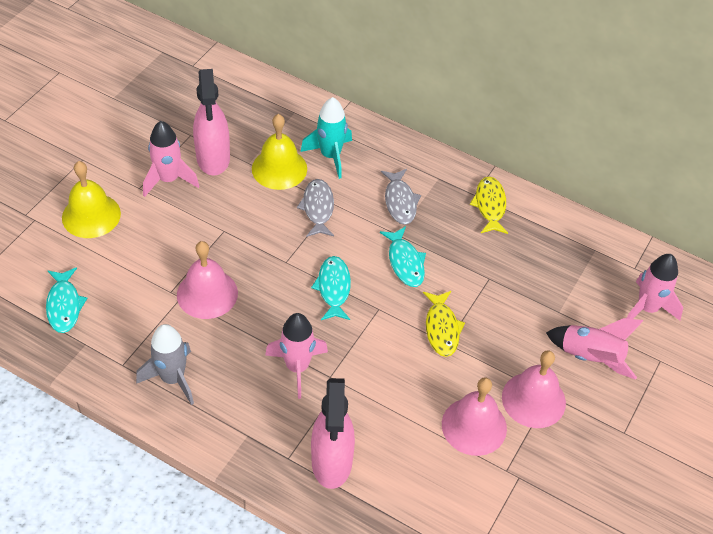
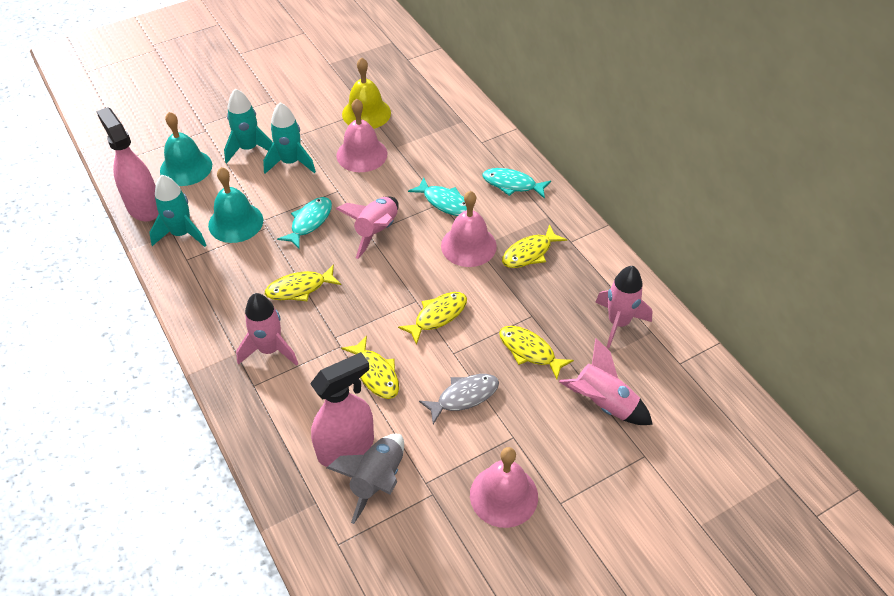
grey fish: 2 -> 1
turquoise bell: 0 -> 2
turquoise rocket: 1 -> 3
yellow bell: 2 -> 1
yellow fish: 2 -> 5

